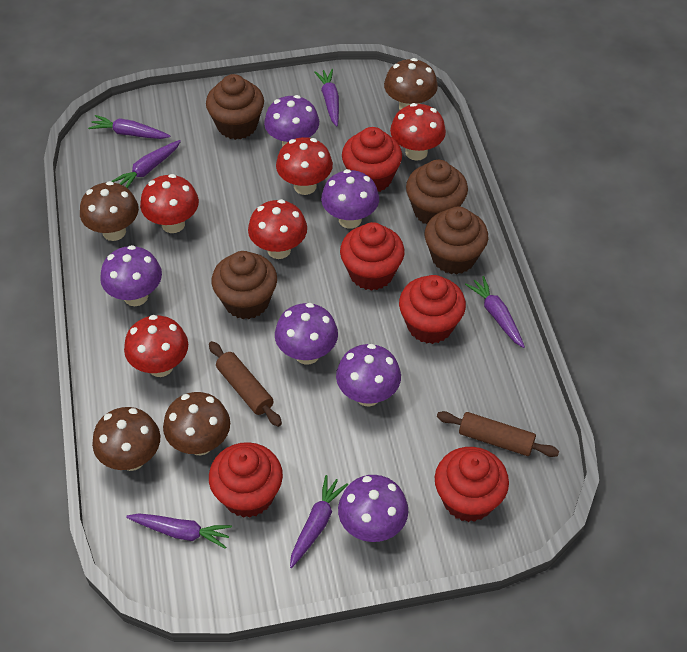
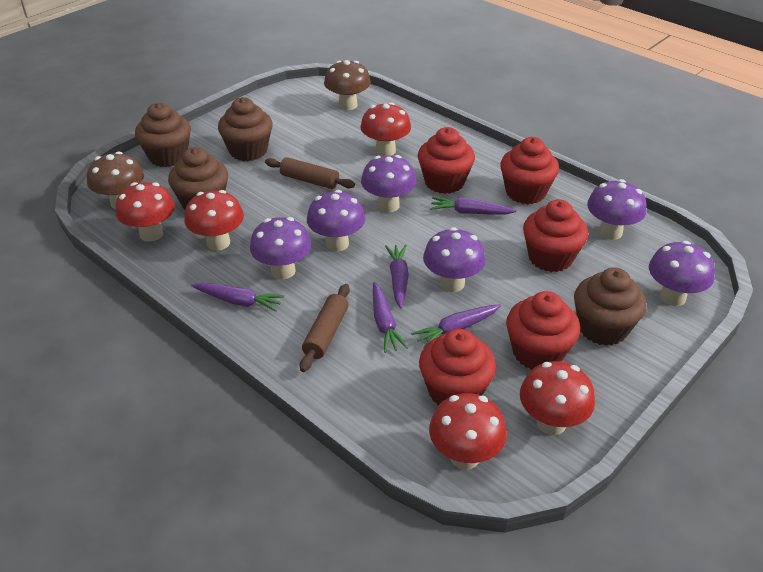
brown mushroom: 4 -> 2
purple carrot: 6 -> 5

